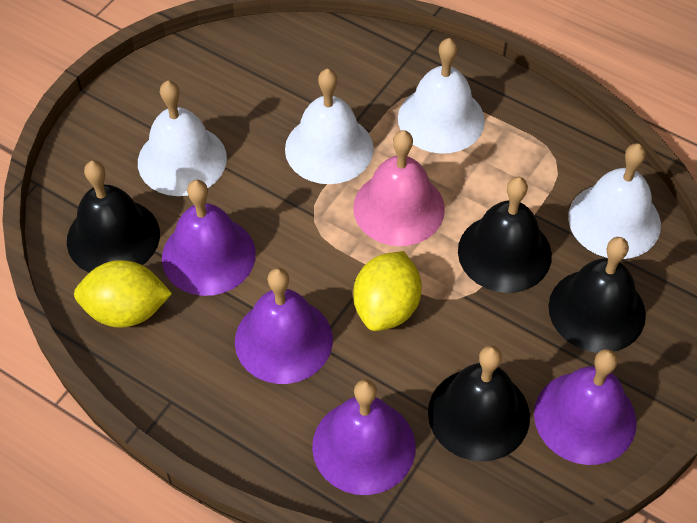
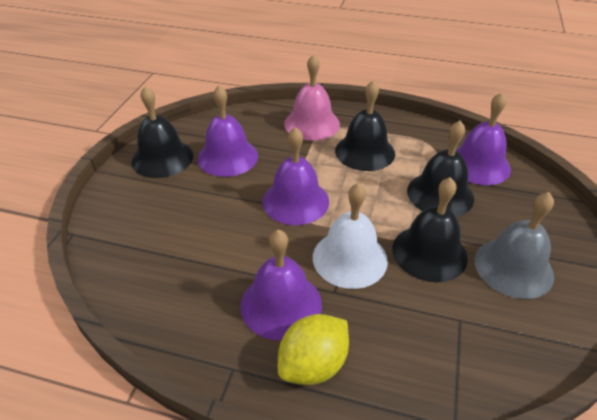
grey bell: 0 -> 1
white bell: 4 -> 1
yellow lemon: 2 -> 1

